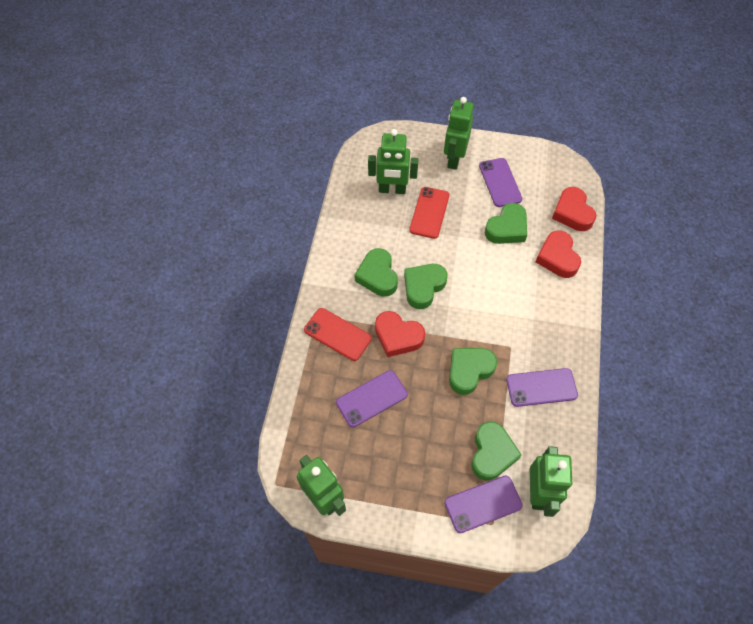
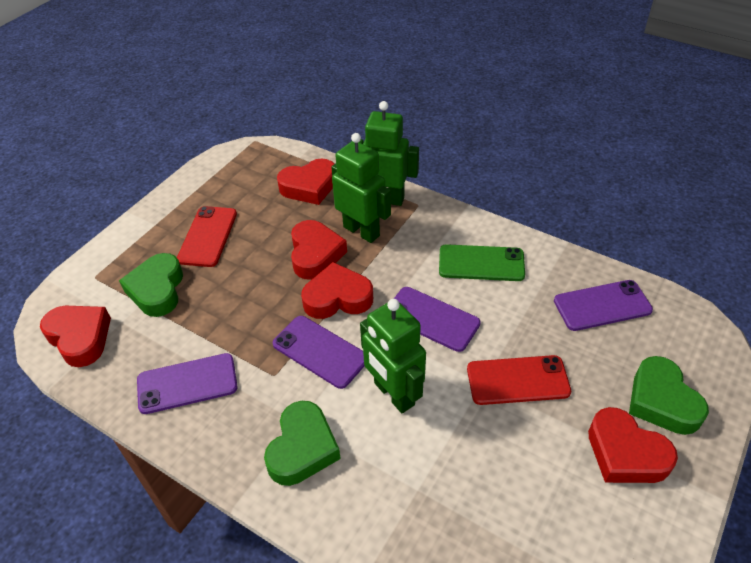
green heart: 5 -> 3
green phone: 0 -> 1
green robot: 4 -> 3
red heart: 3 -> 5

